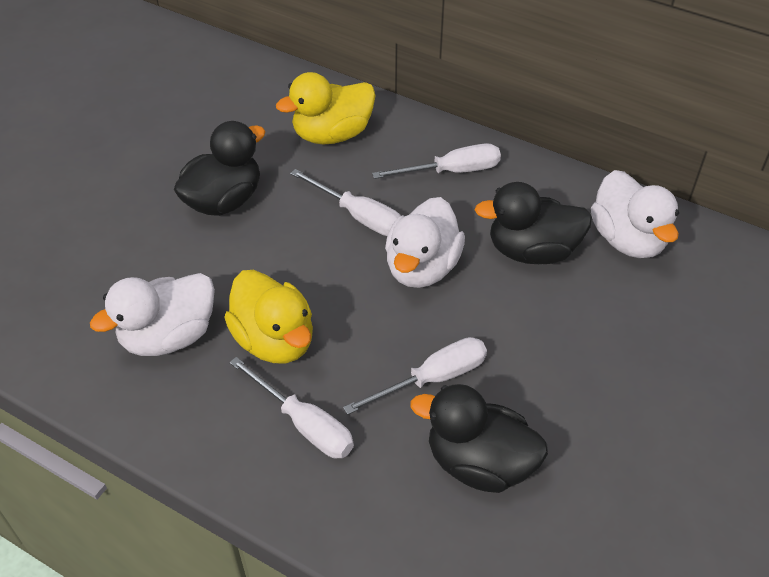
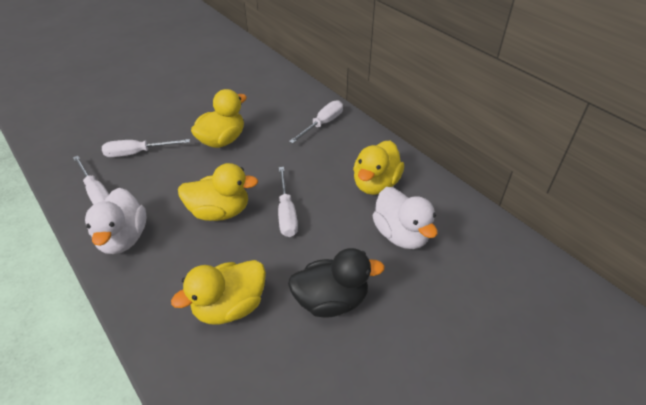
black duck: 3 -> 1
white duck: 3 -> 2
yellow duck: 2 -> 4

